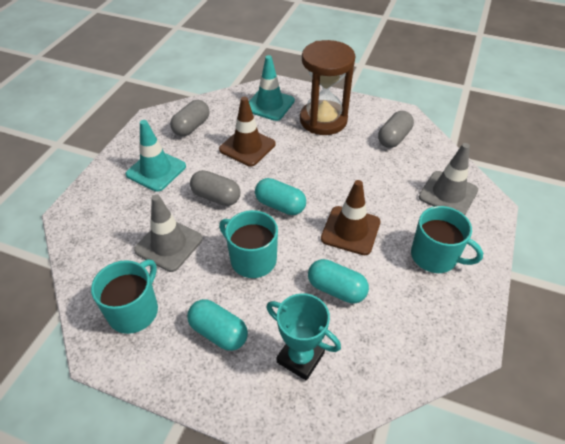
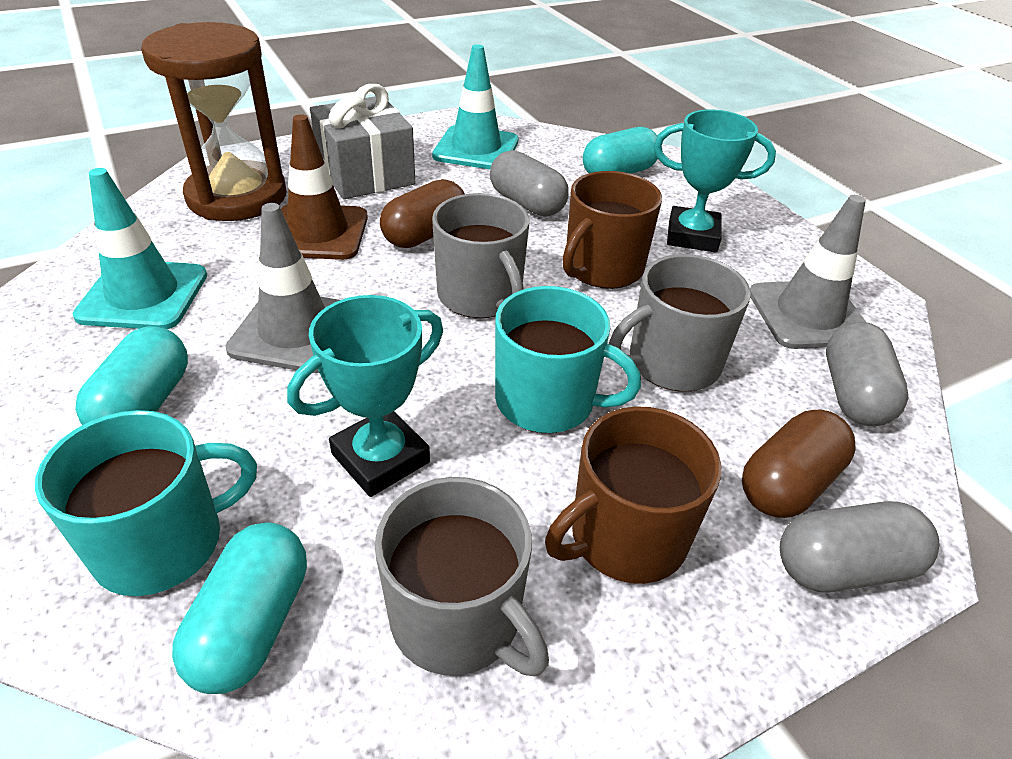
brown capsule: 0 -> 2
brown mug: 0 -> 2
brown traffic cone: 2 -> 1
grey gift: 0 -> 1
grey mug: 0 -> 3
turquoise mug: 3 -> 2
turquoise trophy: 1 -> 2

